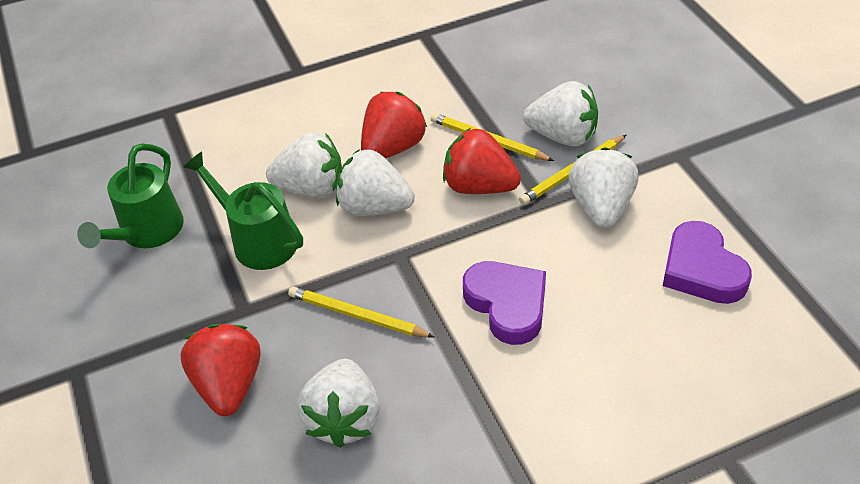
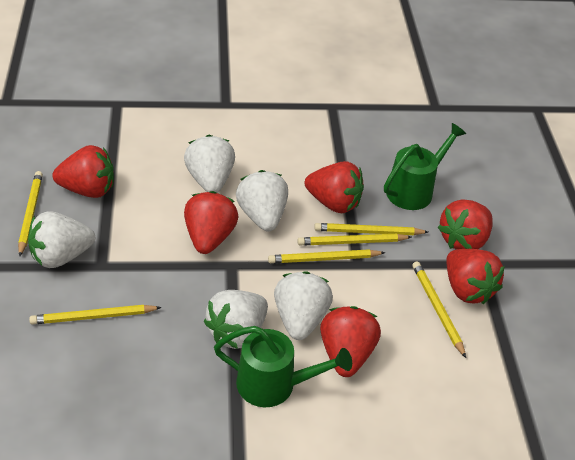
purple heart: 2 -> 0
red strawberry: 3 -> 6
yellow pencil: 3 -> 6

